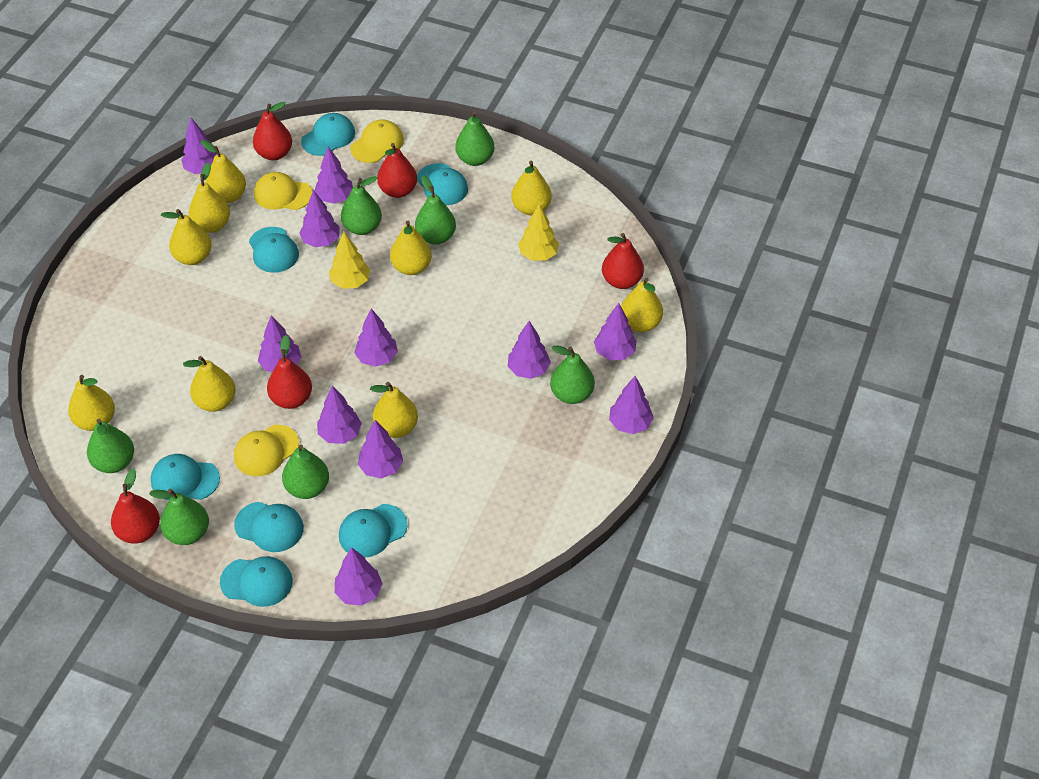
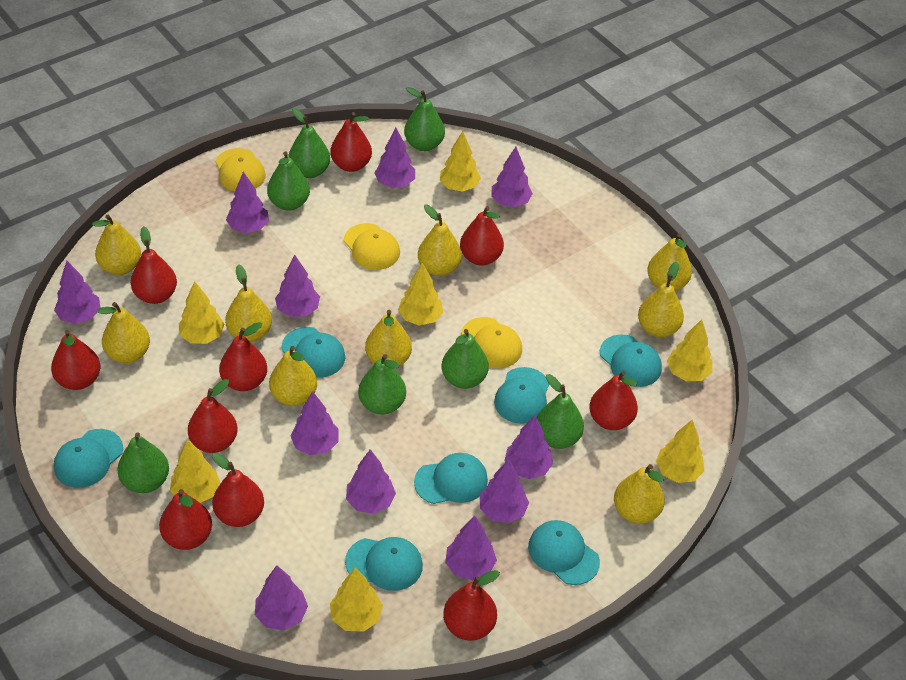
red pear: 5 -> 10
yellow tree: 2 -> 7

